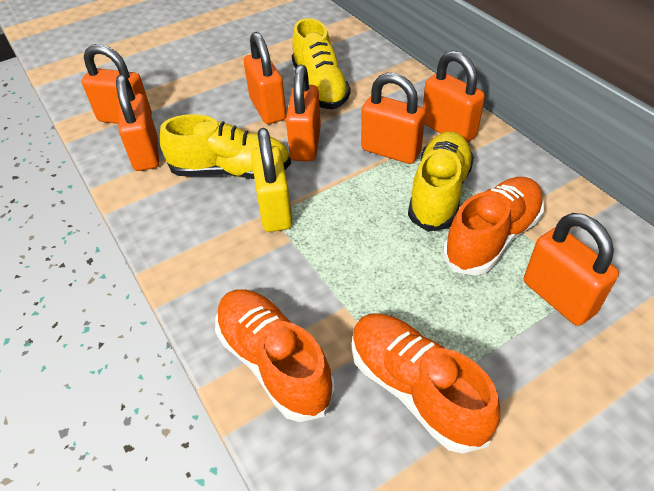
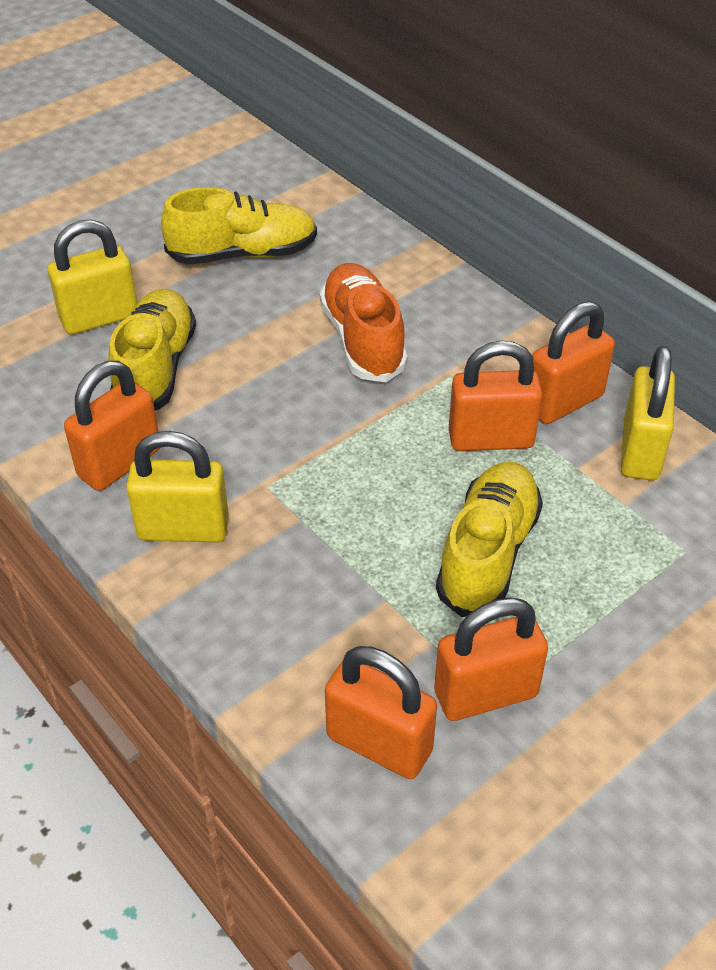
orange padlock: 7 -> 5
orange shoe: 3 -> 1
yellow padlock: 1 -> 3

